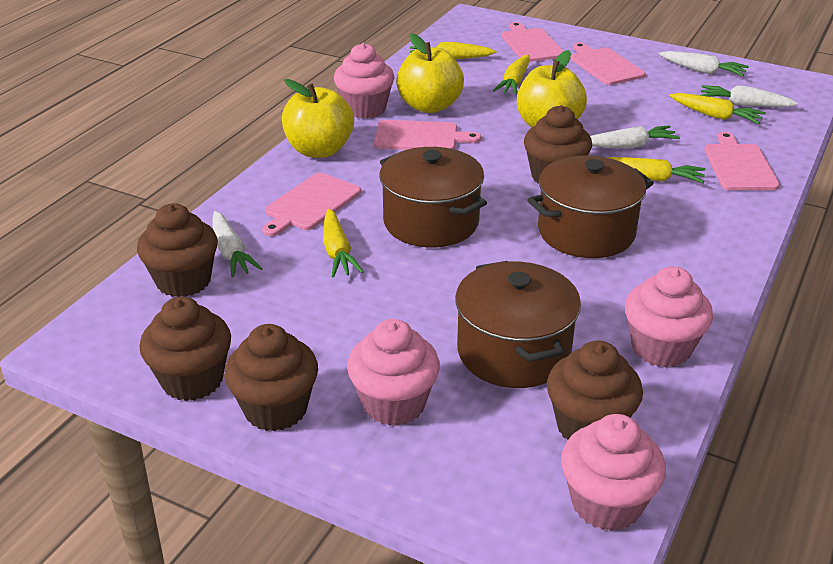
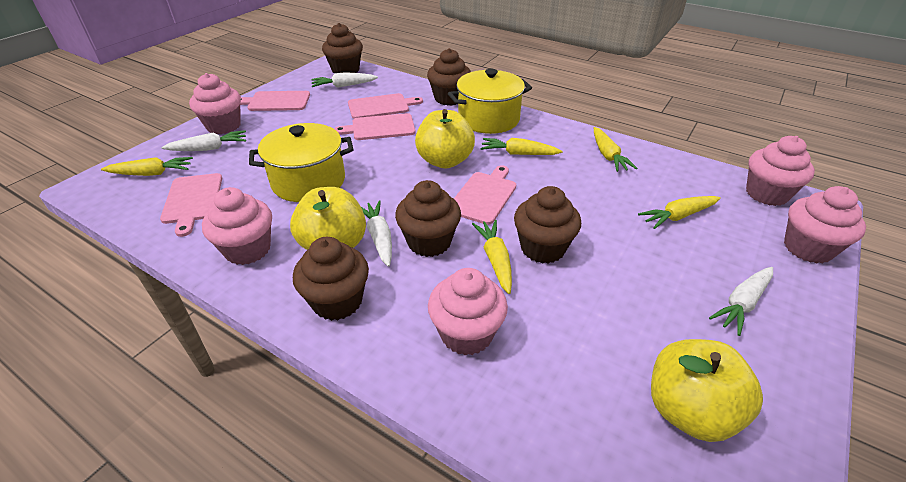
brown pot: 3 -> 0
pink cupcake: 4 -> 5
yellow pot: 0 -> 2

